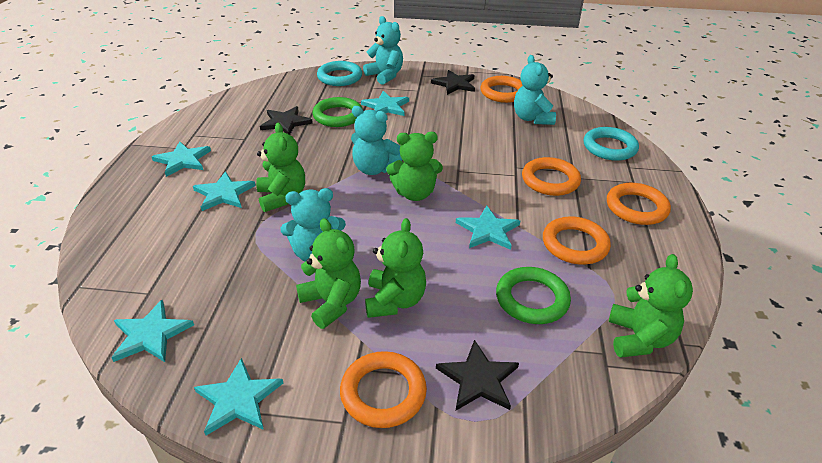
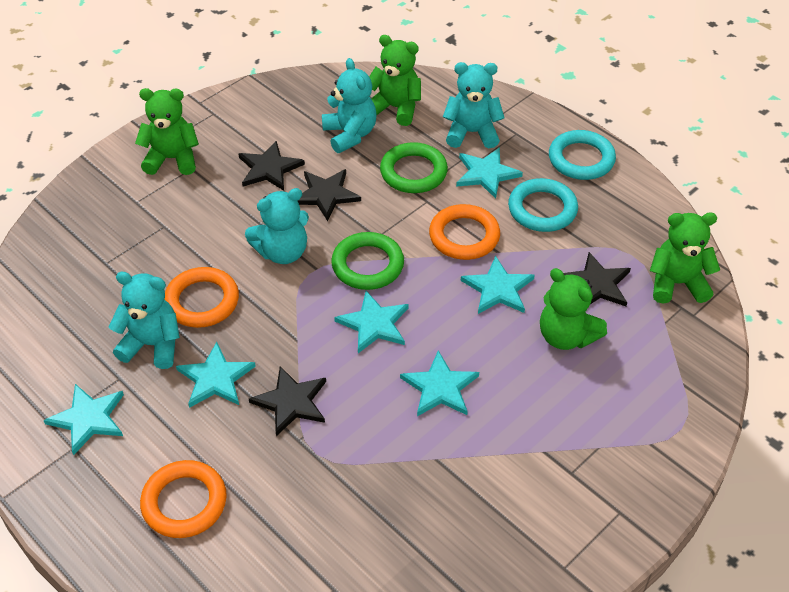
black star: 3 -> 4
green teddy bear: 5 -> 4
orange ring: 5 -> 3

